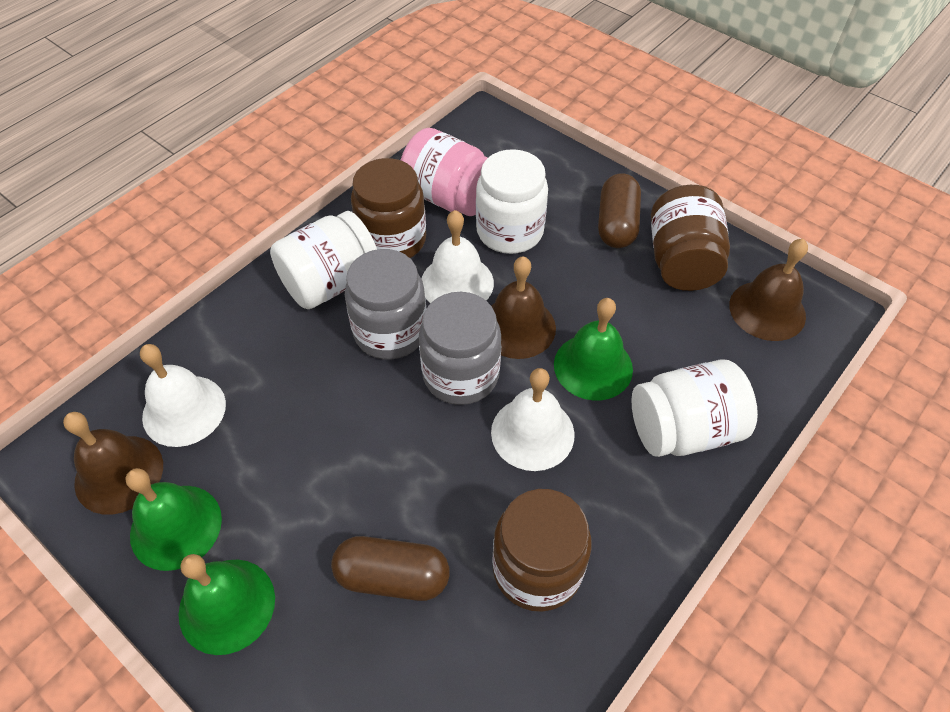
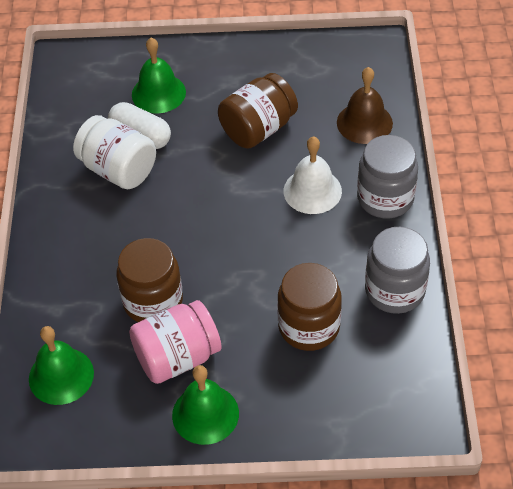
brown bell: 3 -> 1
brown capsule: 2 -> 0
white bell: 3 -> 1
white capsule: 0 -> 1
white jar: 3 -> 1

